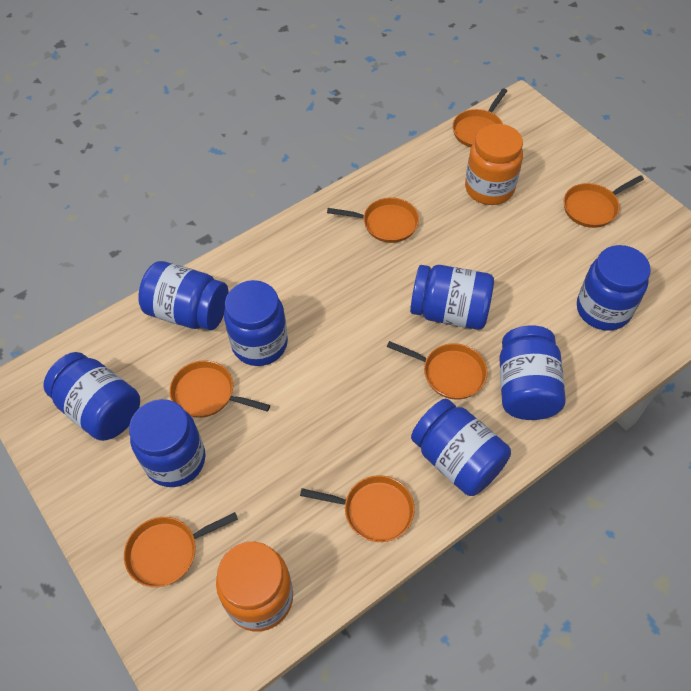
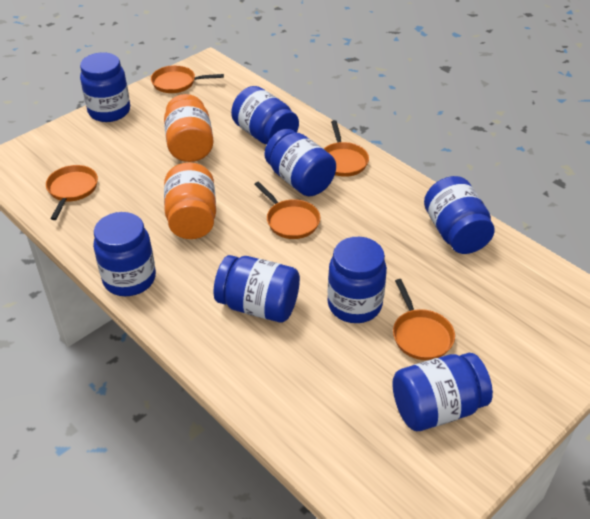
orange pan: 7 -> 5

